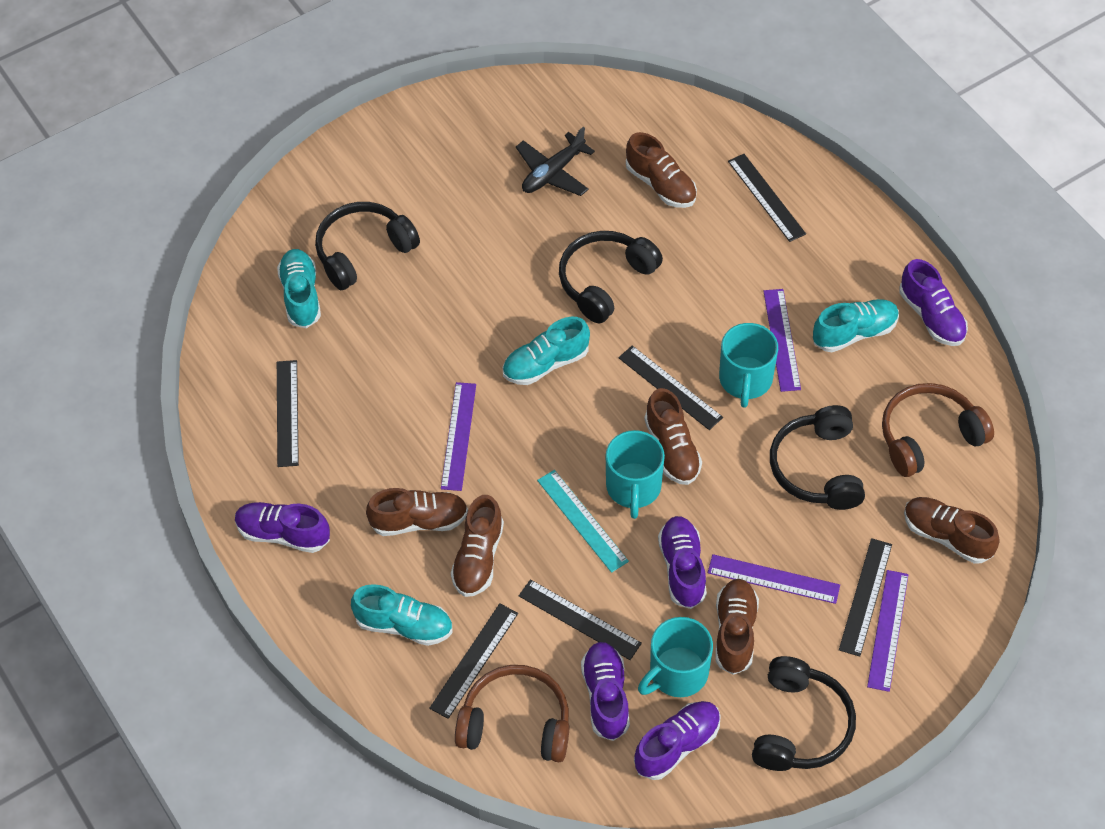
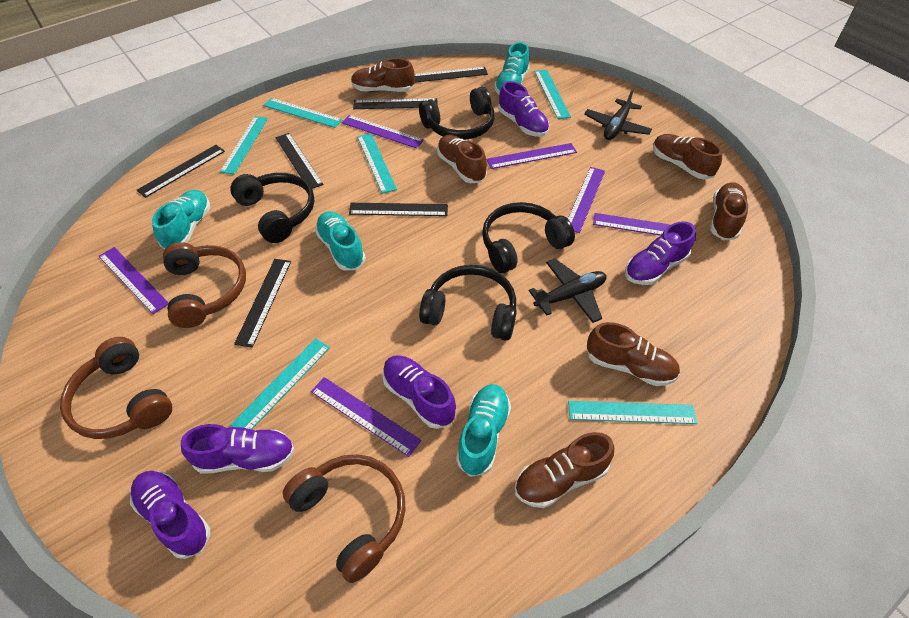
black plane: 1 -> 2
brown headphones: 2 -> 3
purple ruler: 4 -> 6
turquoise mug: 3 -> 0
turquoise ruler: 1 -> 6

